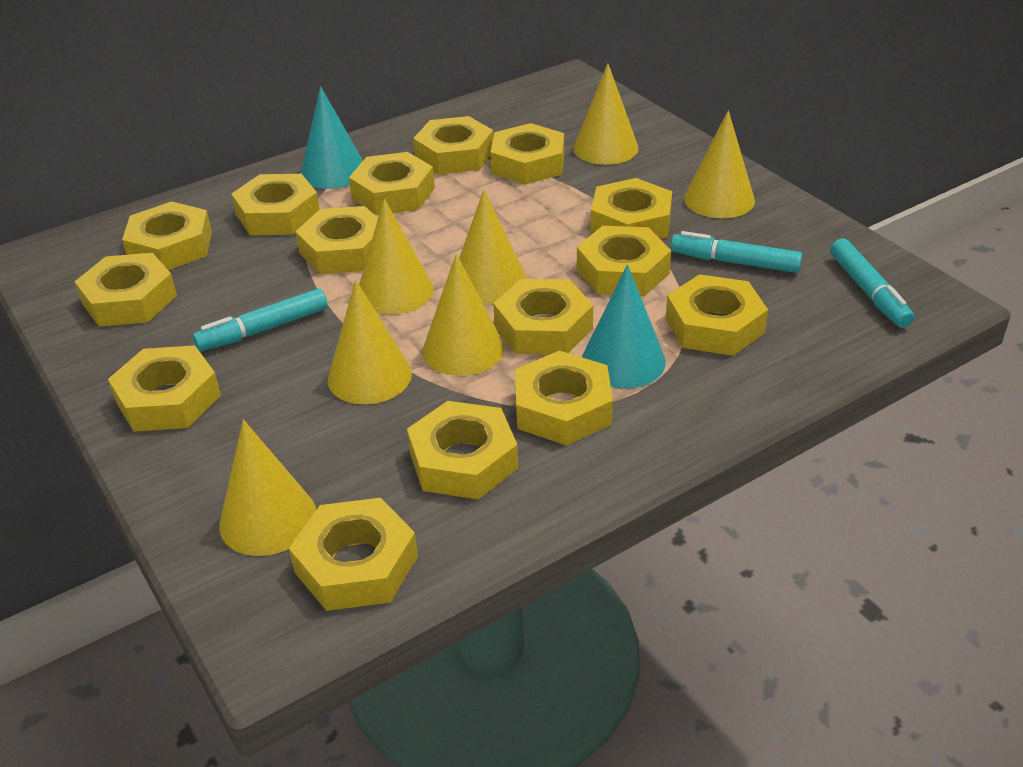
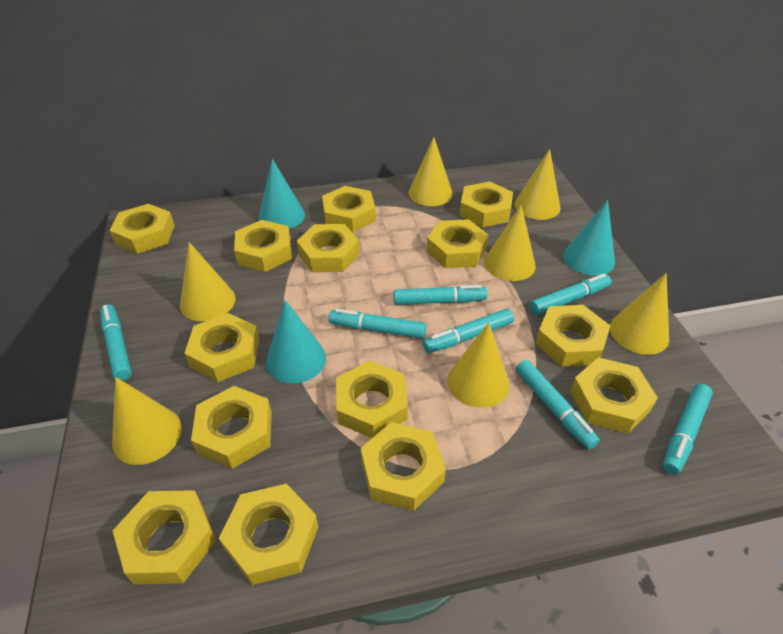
turquoise cone: 2 -> 3
turquoise marker: 3 -> 7
yellow nut: 15 -> 14

